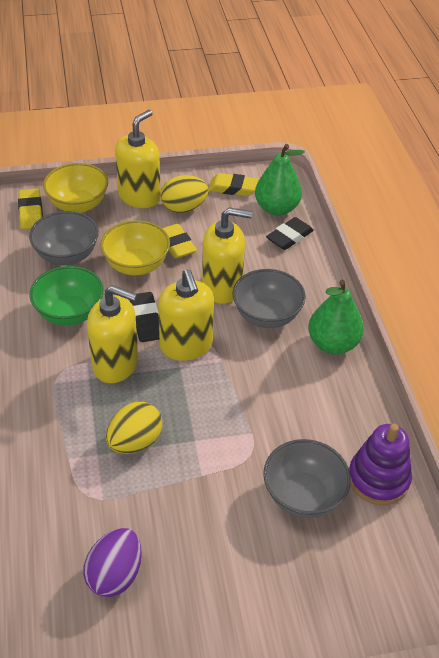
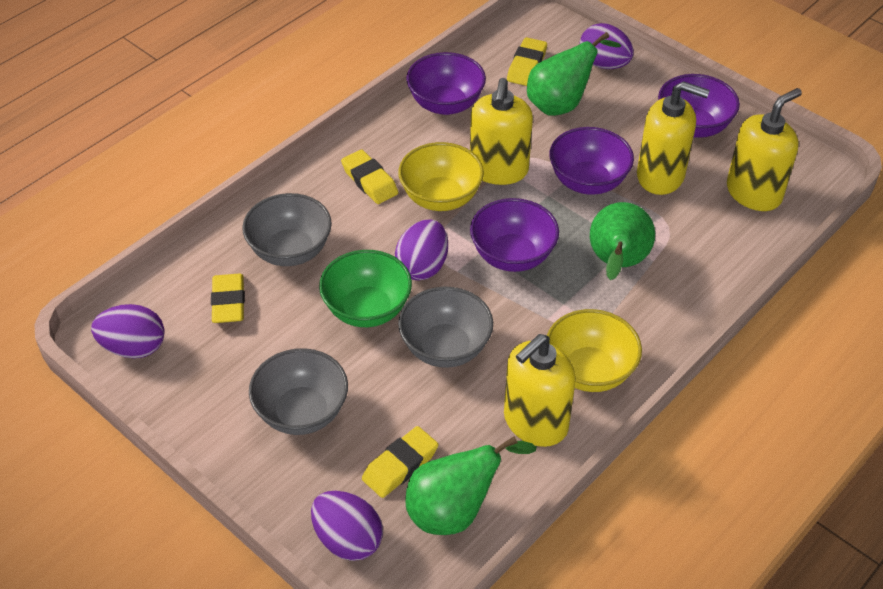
black eraser: 2 -> 0
green pear: 2 -> 3
purple bowl: 0 -> 4
purple egg: 1 -> 4
purple stacking toy: 1 -> 0
yellow egg: 2 -> 0
yellow eraser: 3 -> 4

